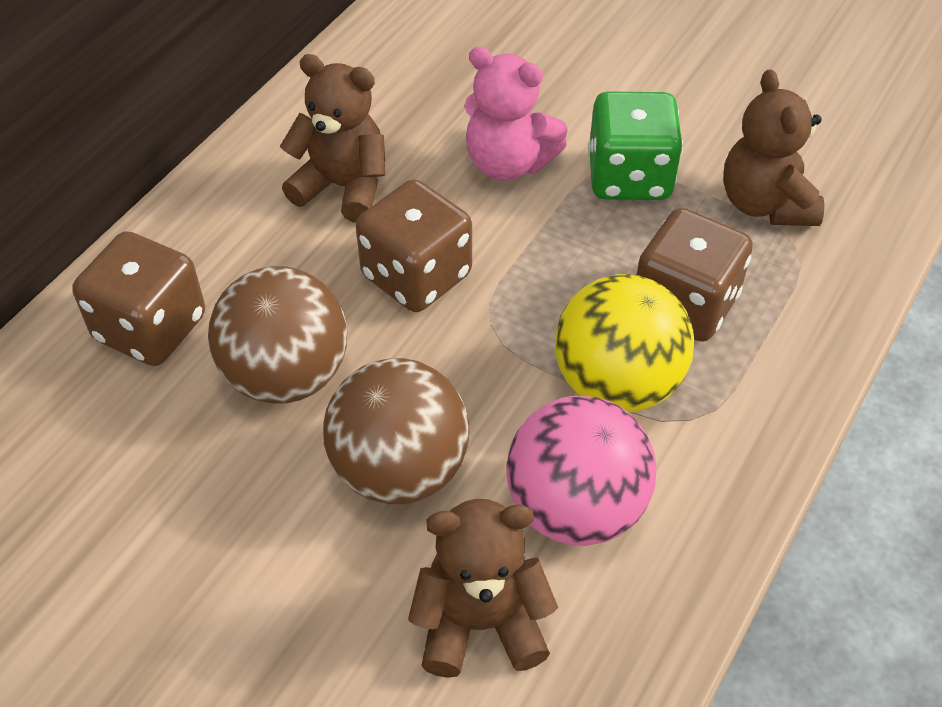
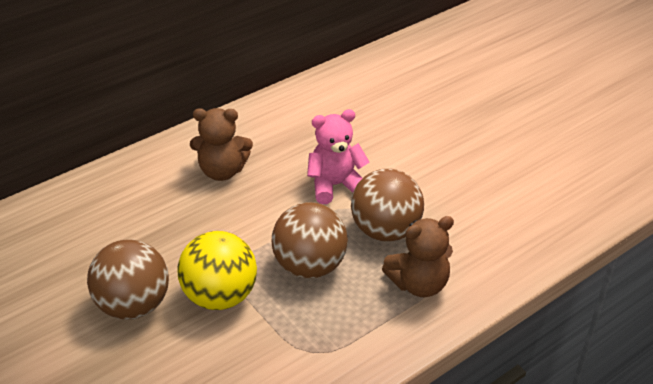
brown ball: 2 -> 3
brown dice: 3 -> 0
brown teddy bear: 3 -> 2
green dice: 1 -> 0
pink ball: 1 -> 0

